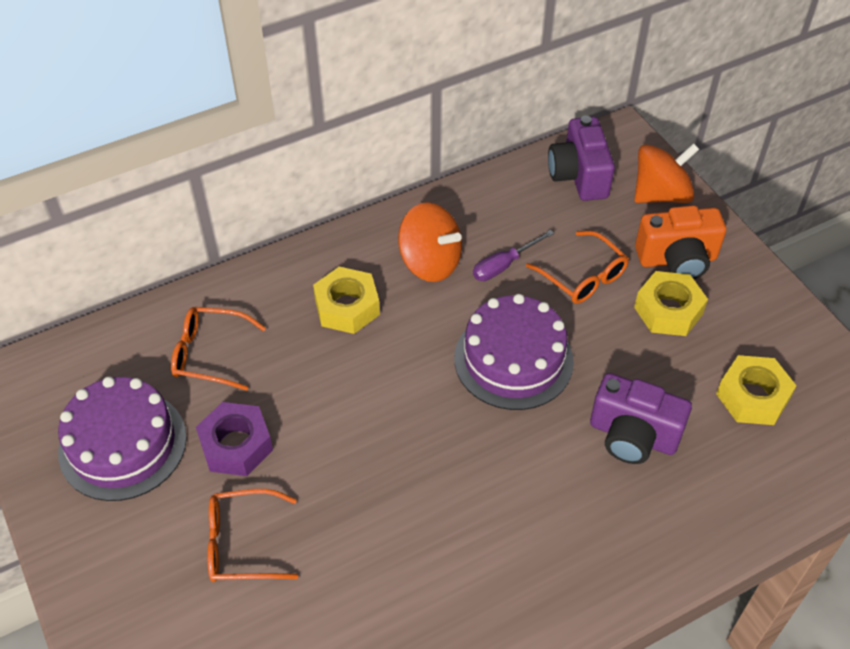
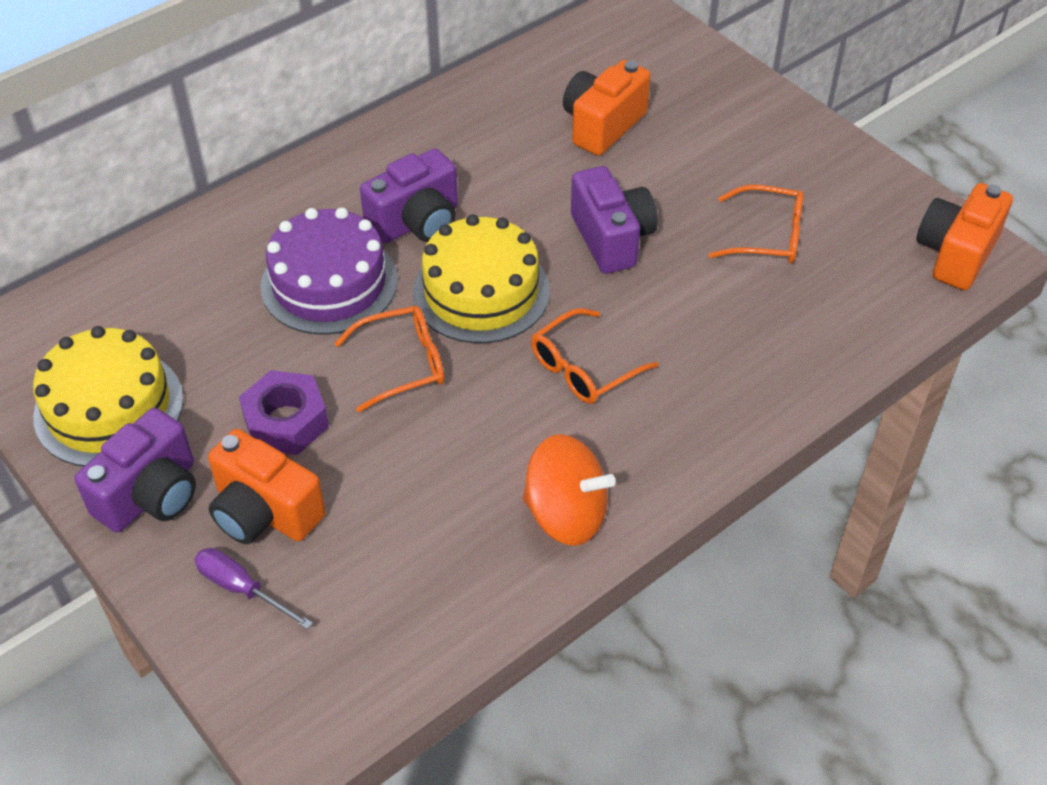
orange camera: 1 -> 3
orange spinning top: 2 -> 1
purple cake: 2 -> 1
purple camera: 2 -> 3
yellow cake: 0 -> 2
yellow nut: 3 -> 0

